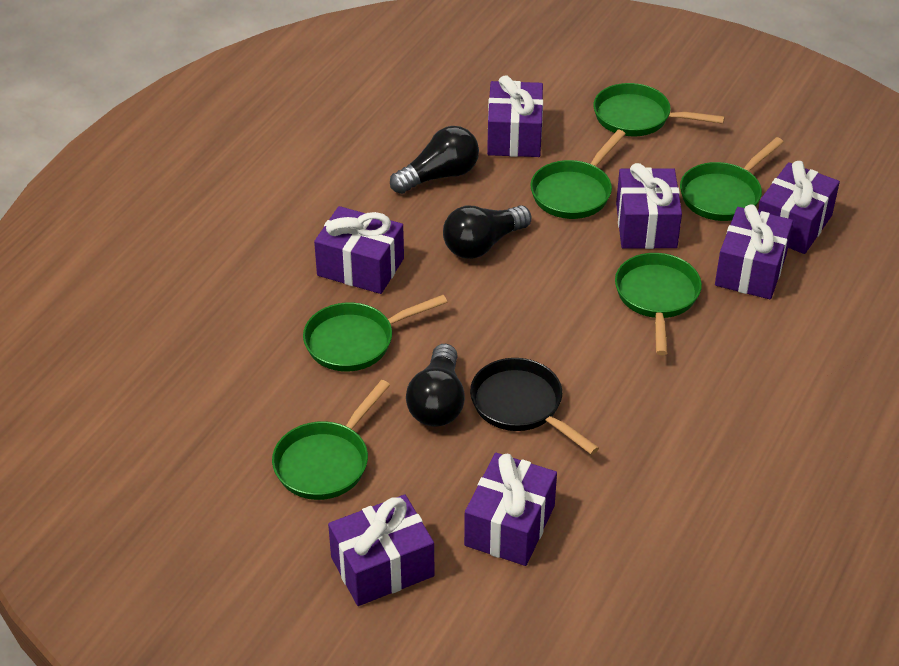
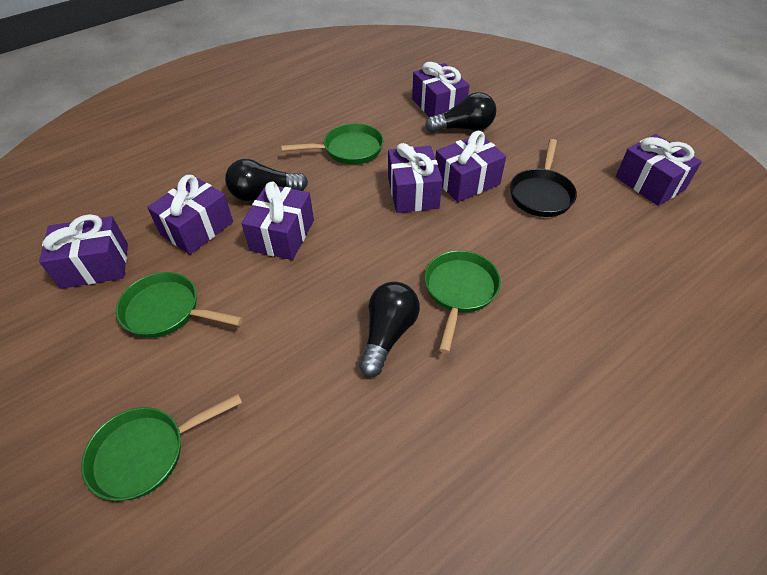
green pan: 6 -> 4

